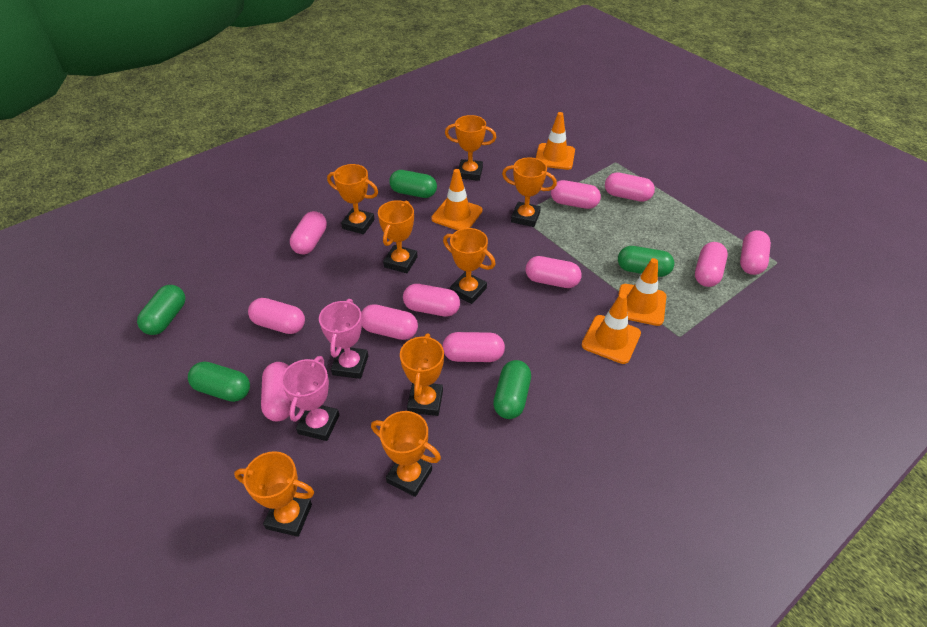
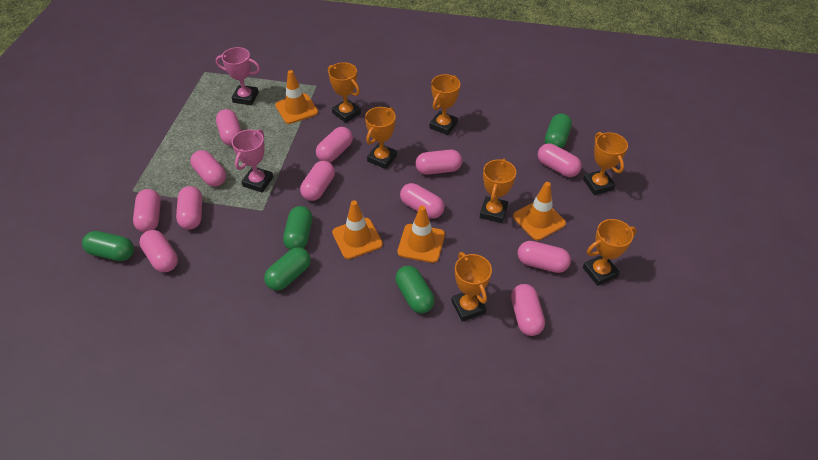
orange trophy: 8 -> 7
pink capsule: 11 -> 12

